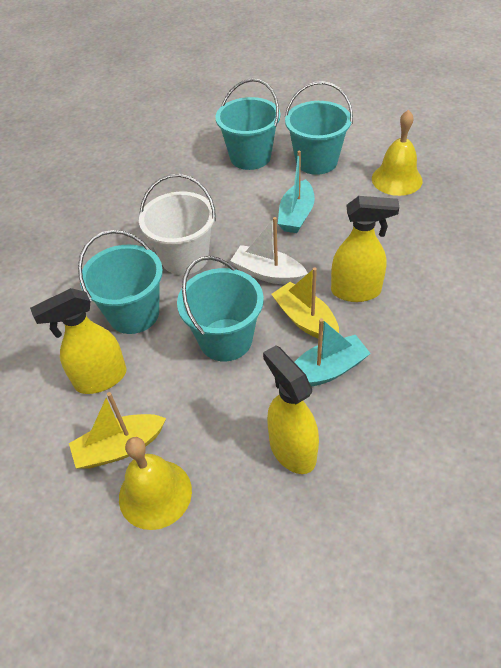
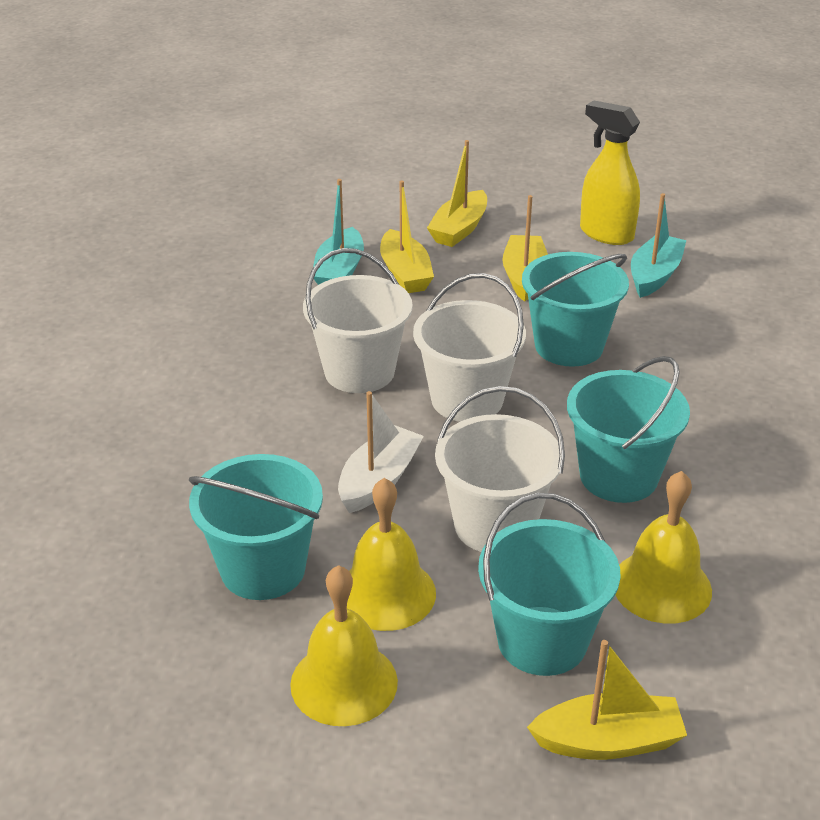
white bucket: 1 -> 3
yellow bell: 2 -> 3
yellow boat: 2 -> 4
yellow spray bottle: 3 -> 1

